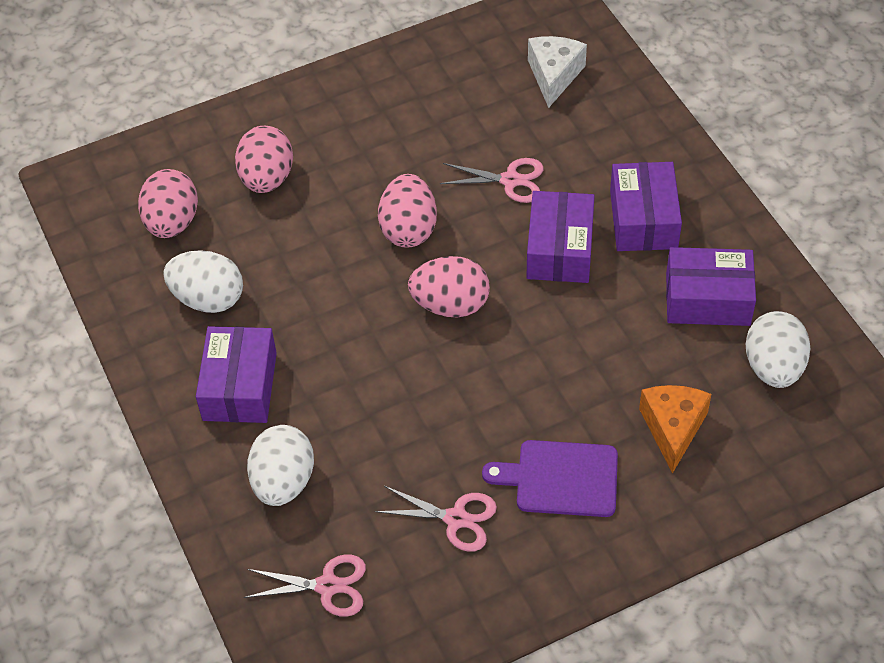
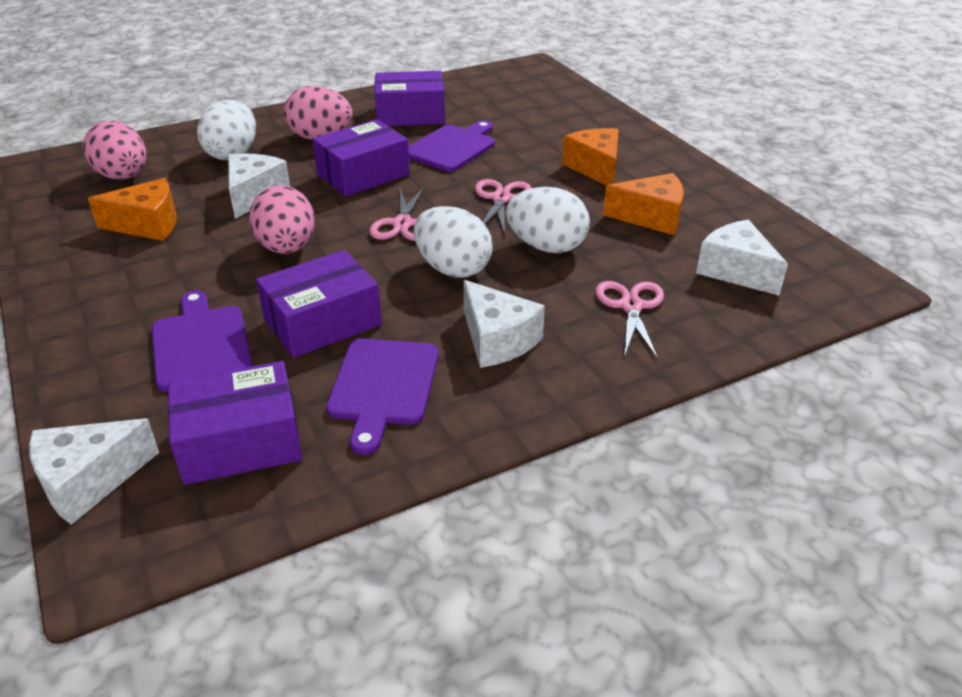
orange cheese: 1 -> 3
pink egg: 4 -> 3
purple cutting board: 1 -> 3
white cheese: 1 -> 4

